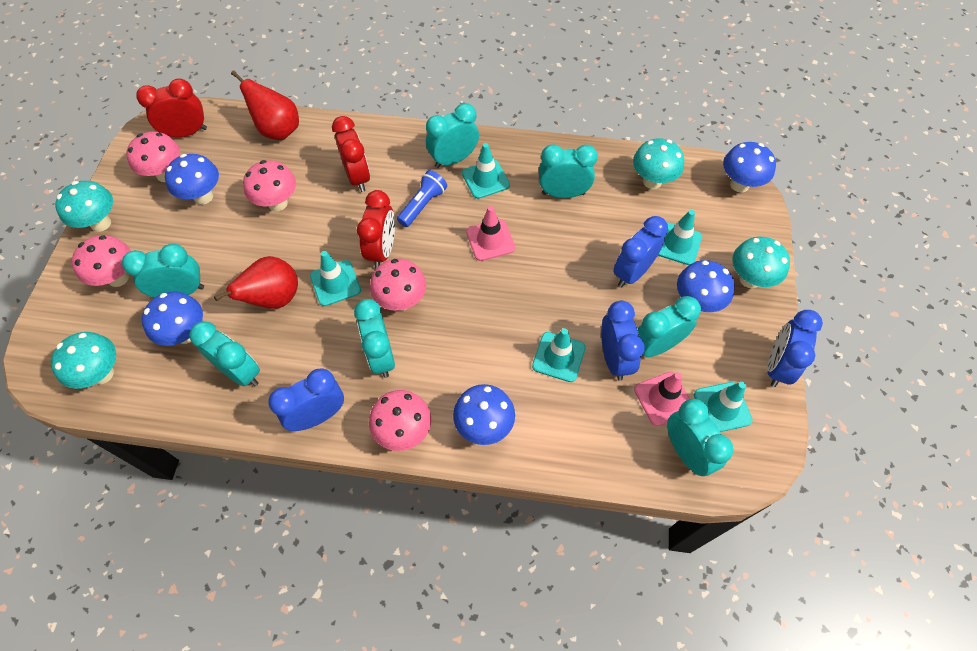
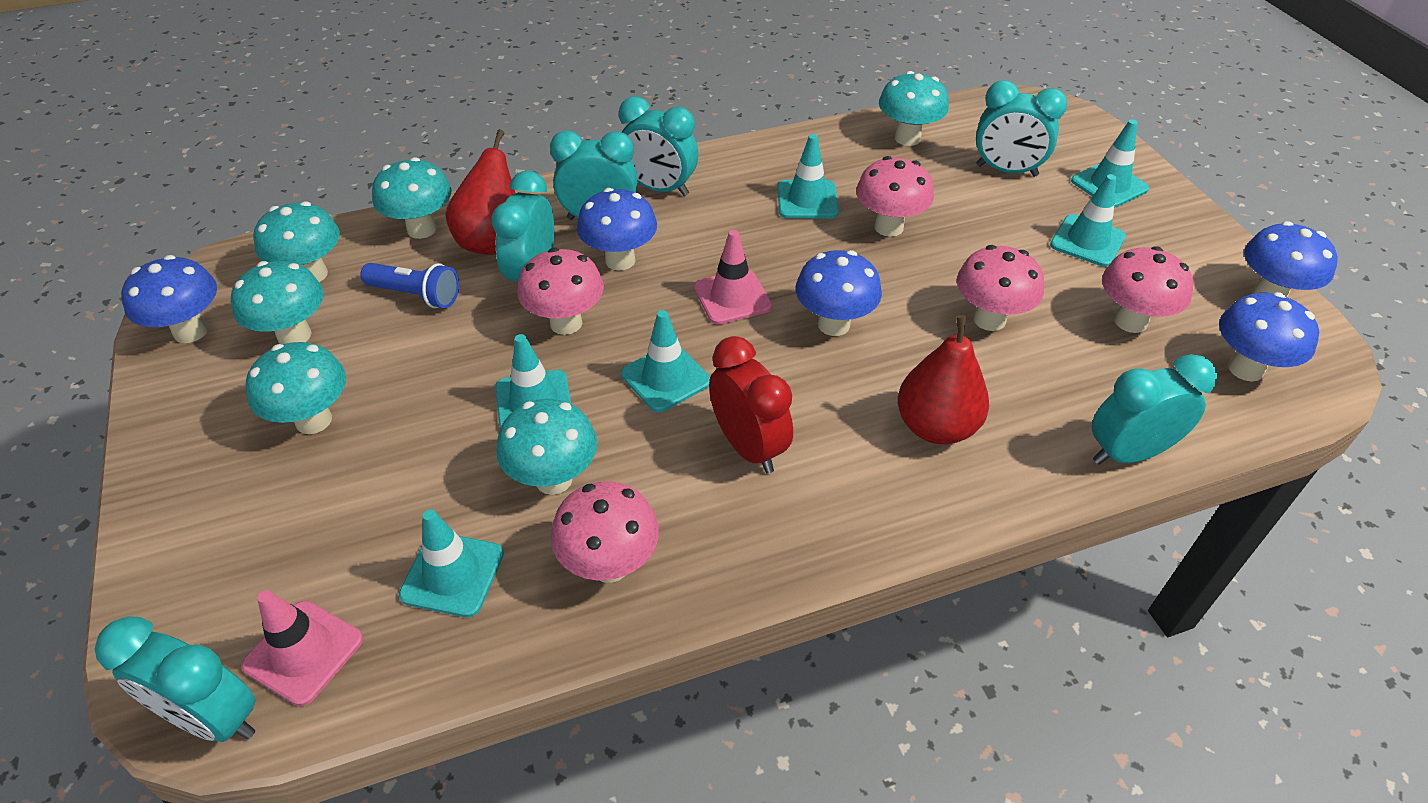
blue clock: 4 -> 0
red clock: 3 -> 1
turquoise clock: 7 -> 6
turquoise mushroom: 4 -> 6
turquoise traffic cone: 5 -> 6

